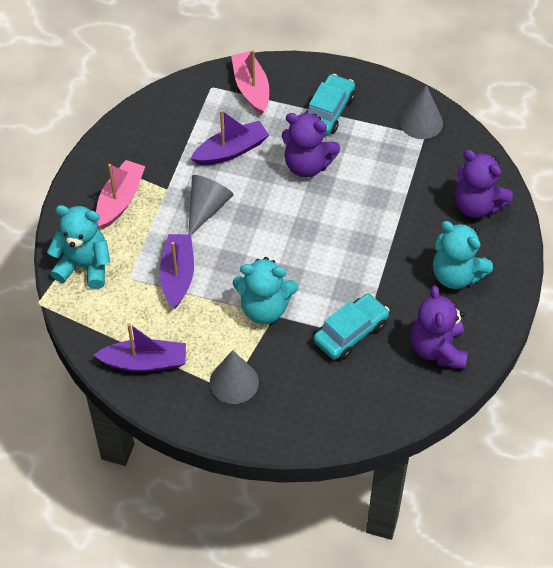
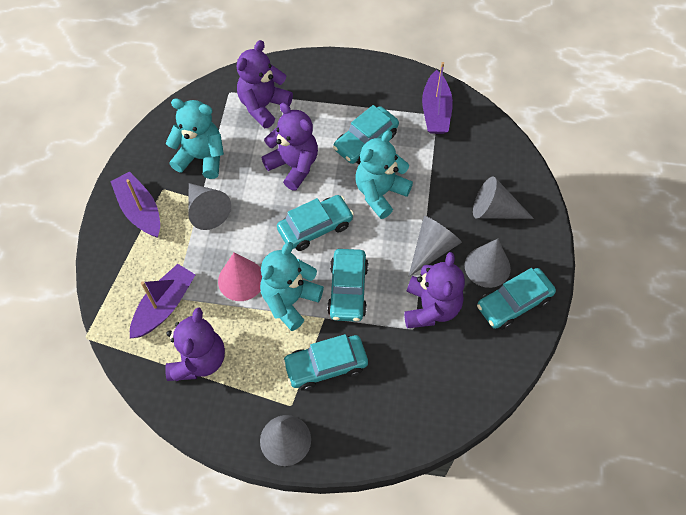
grey cone: 3 -> 5
pink boat: 2 -> 0
pink cone: 0 -> 1
purple teddy bear: 3 -> 4
turquoise car: 2 -> 5

